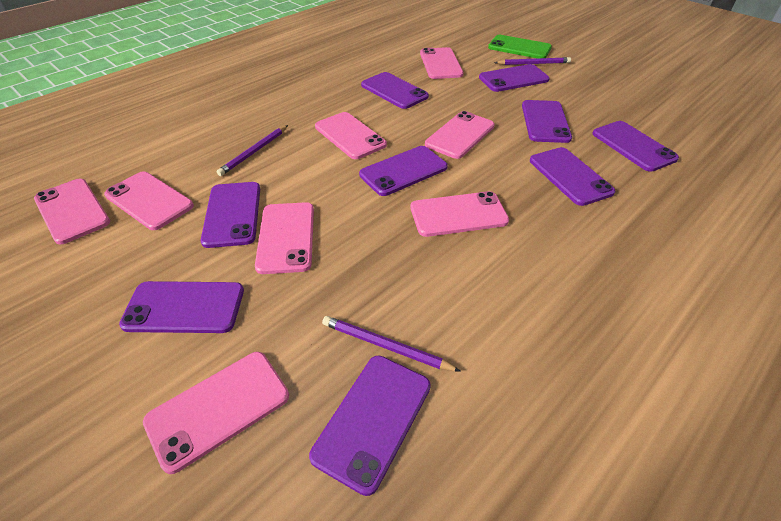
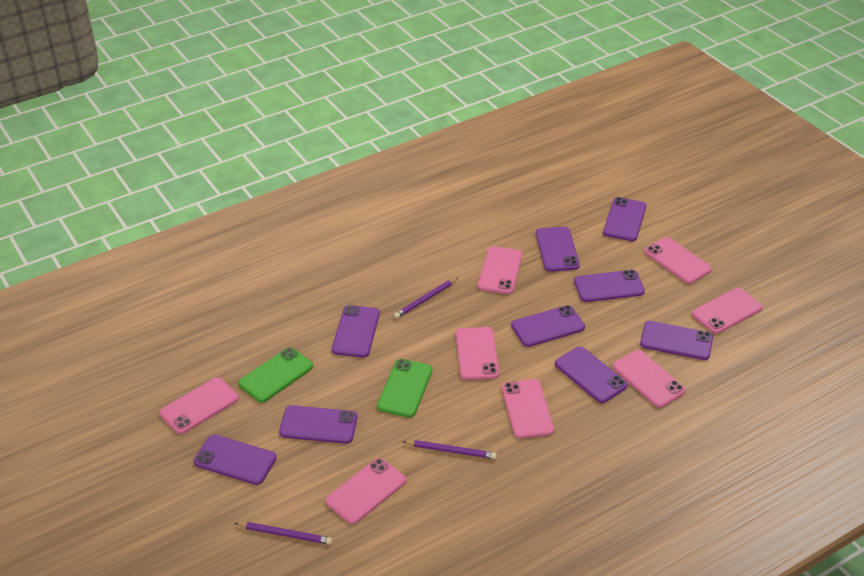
green phone: 1 -> 2

